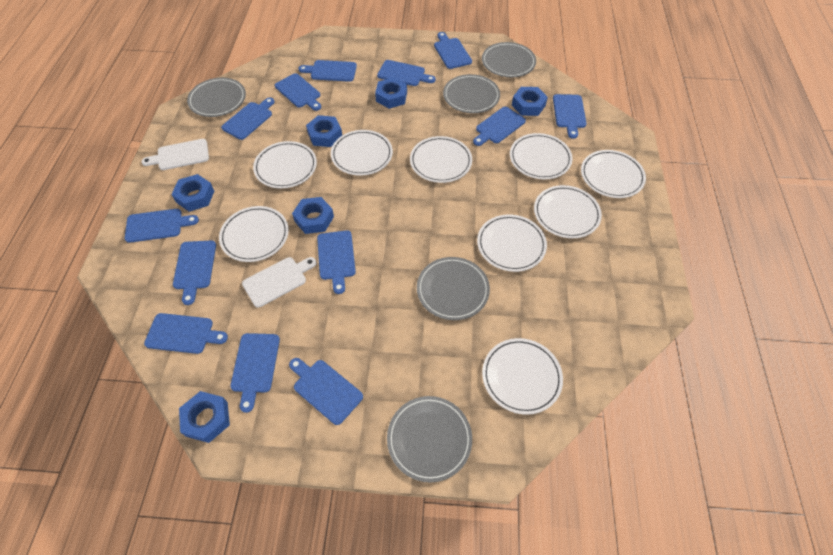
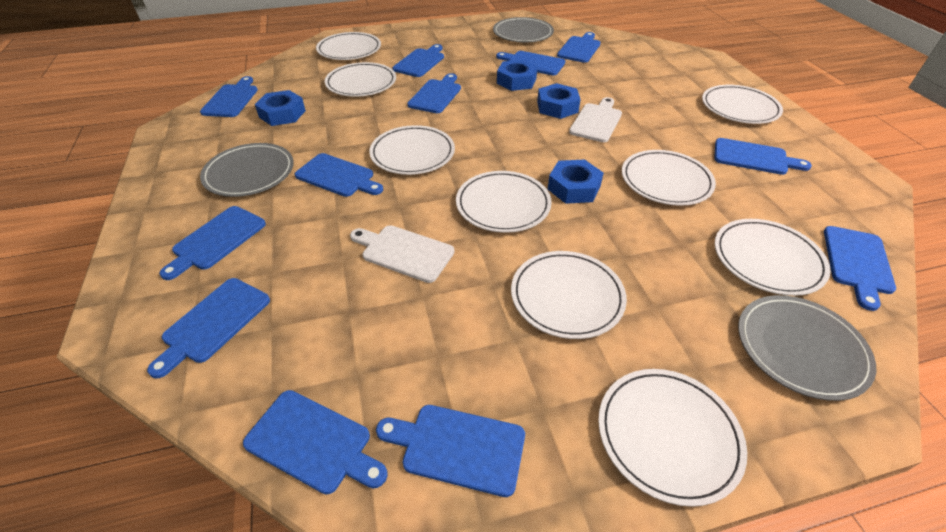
blue cutting board: 13 -> 12
blue nut: 6 -> 4
grey plate: 5 -> 3

